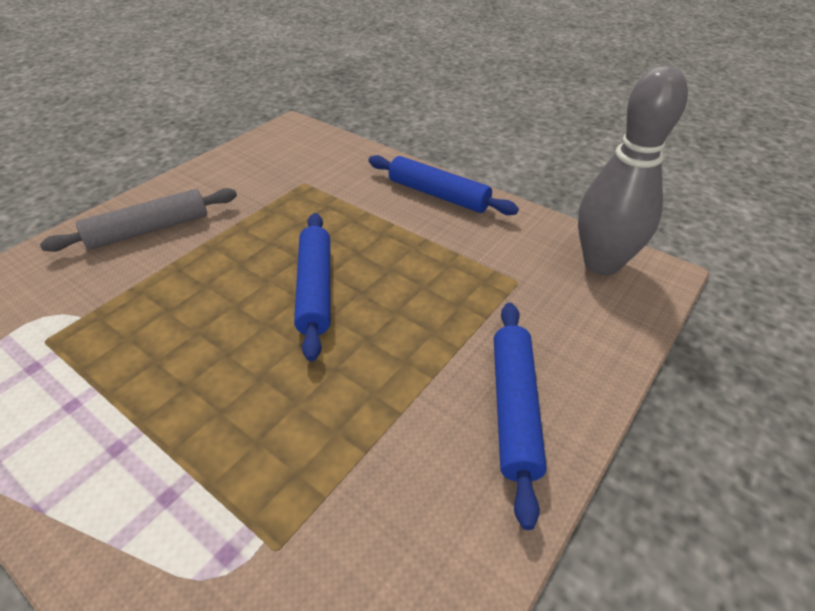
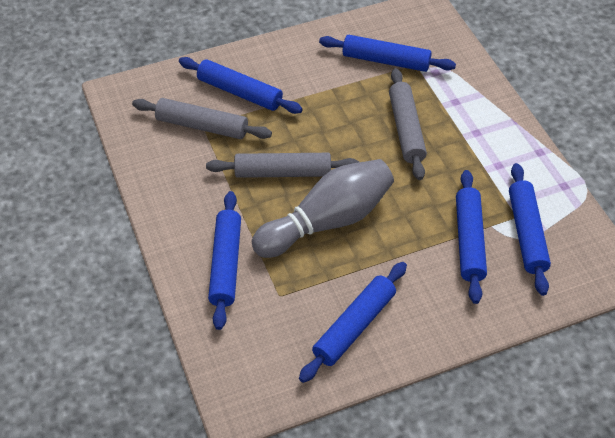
blue rolling pin: 3 -> 6
grey rolling pin: 1 -> 3

